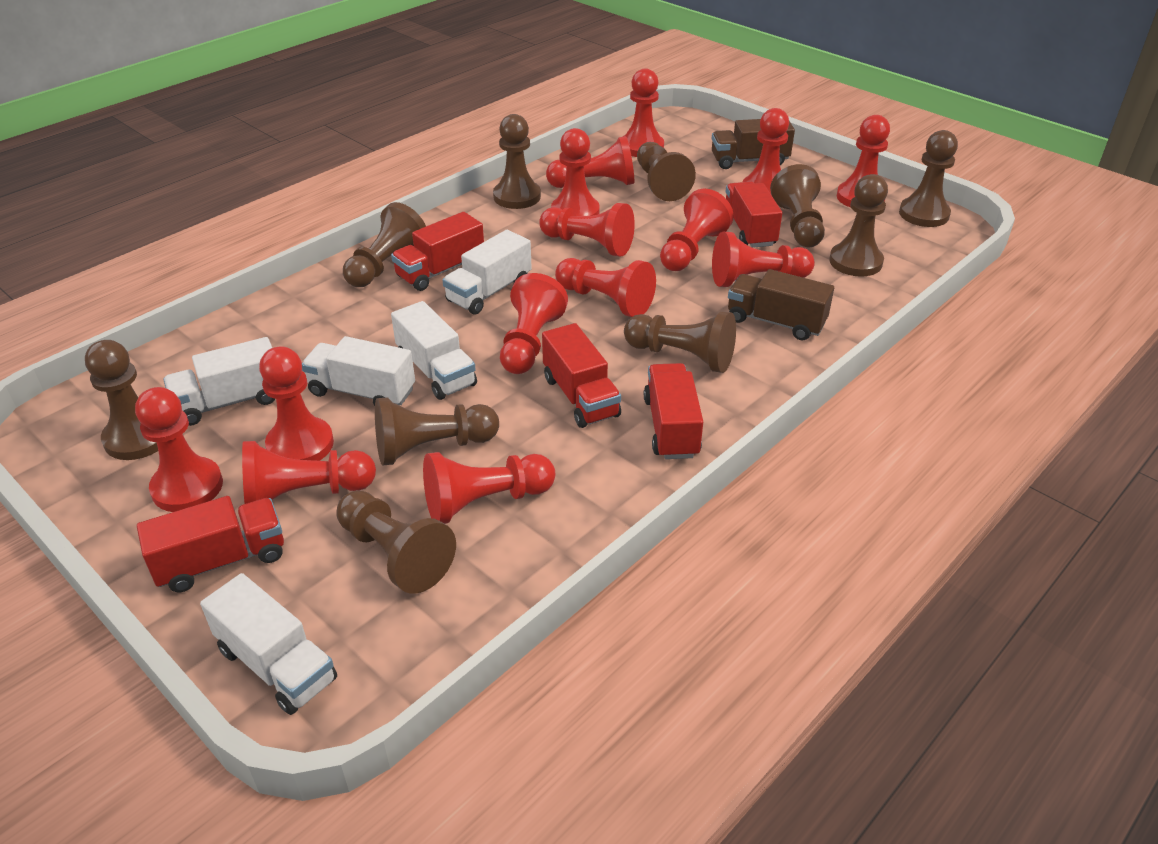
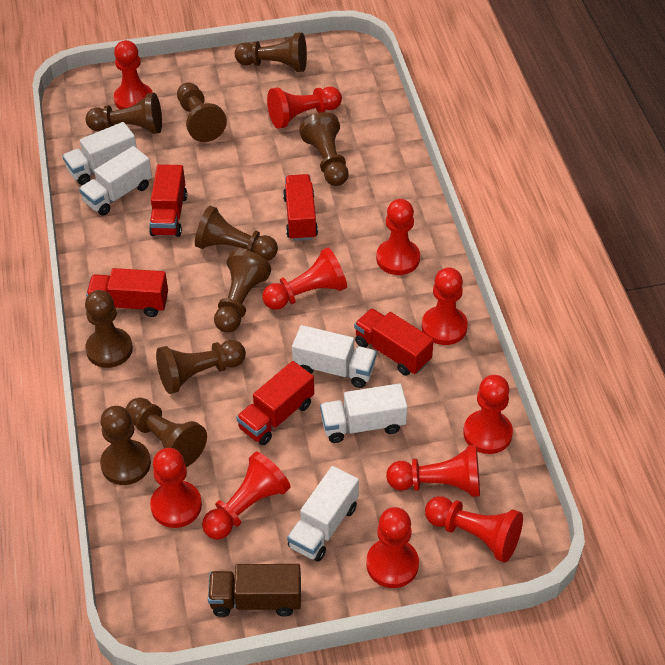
brown truck: 2 -> 1
red pawn: 14 -> 11

